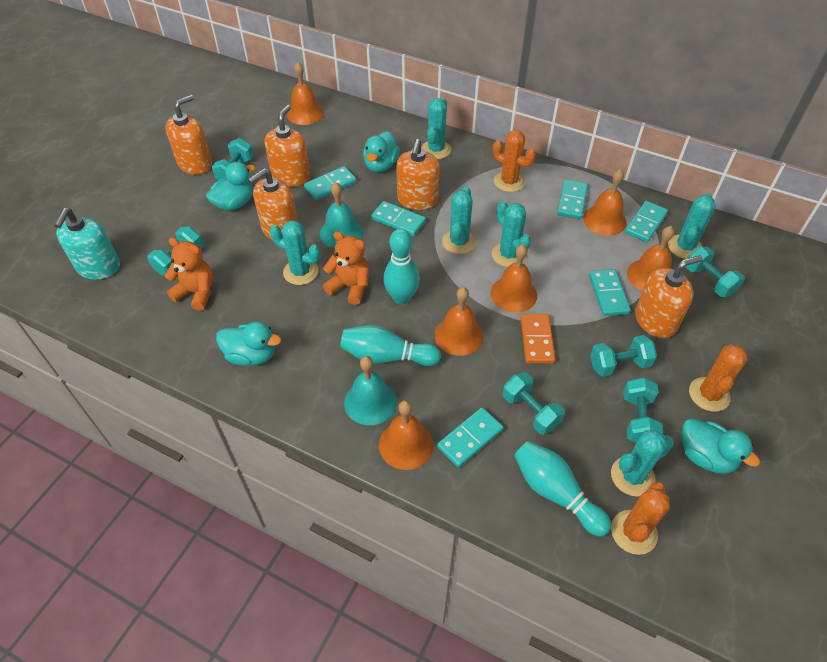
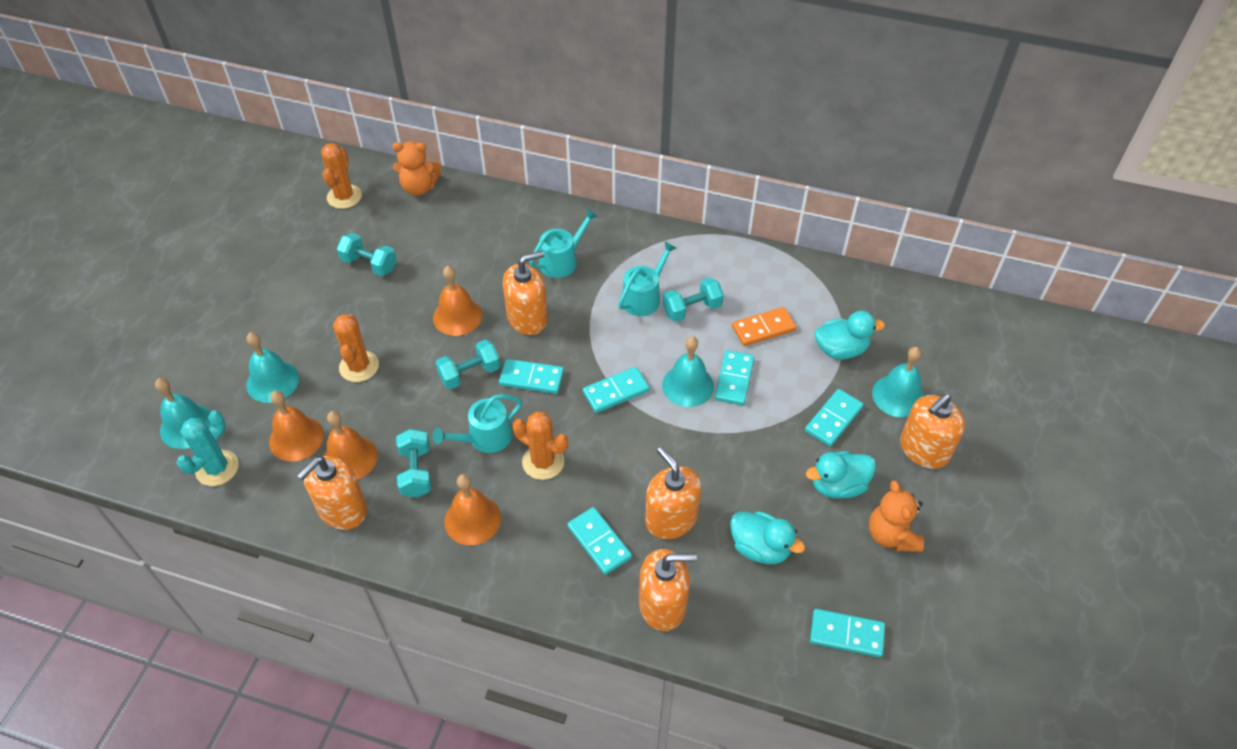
orange bell: 6 -> 4
turquoise bell: 2 -> 4
turquoise bowling pin: 3 -> 0
turquoise cactus: 6 -> 1
turquoise duck: 4 -> 3
turquoise dumbbell: 6 -> 4
turquoise soap dispenser: 1 -> 0
turquoise watering can: 0 -> 3

